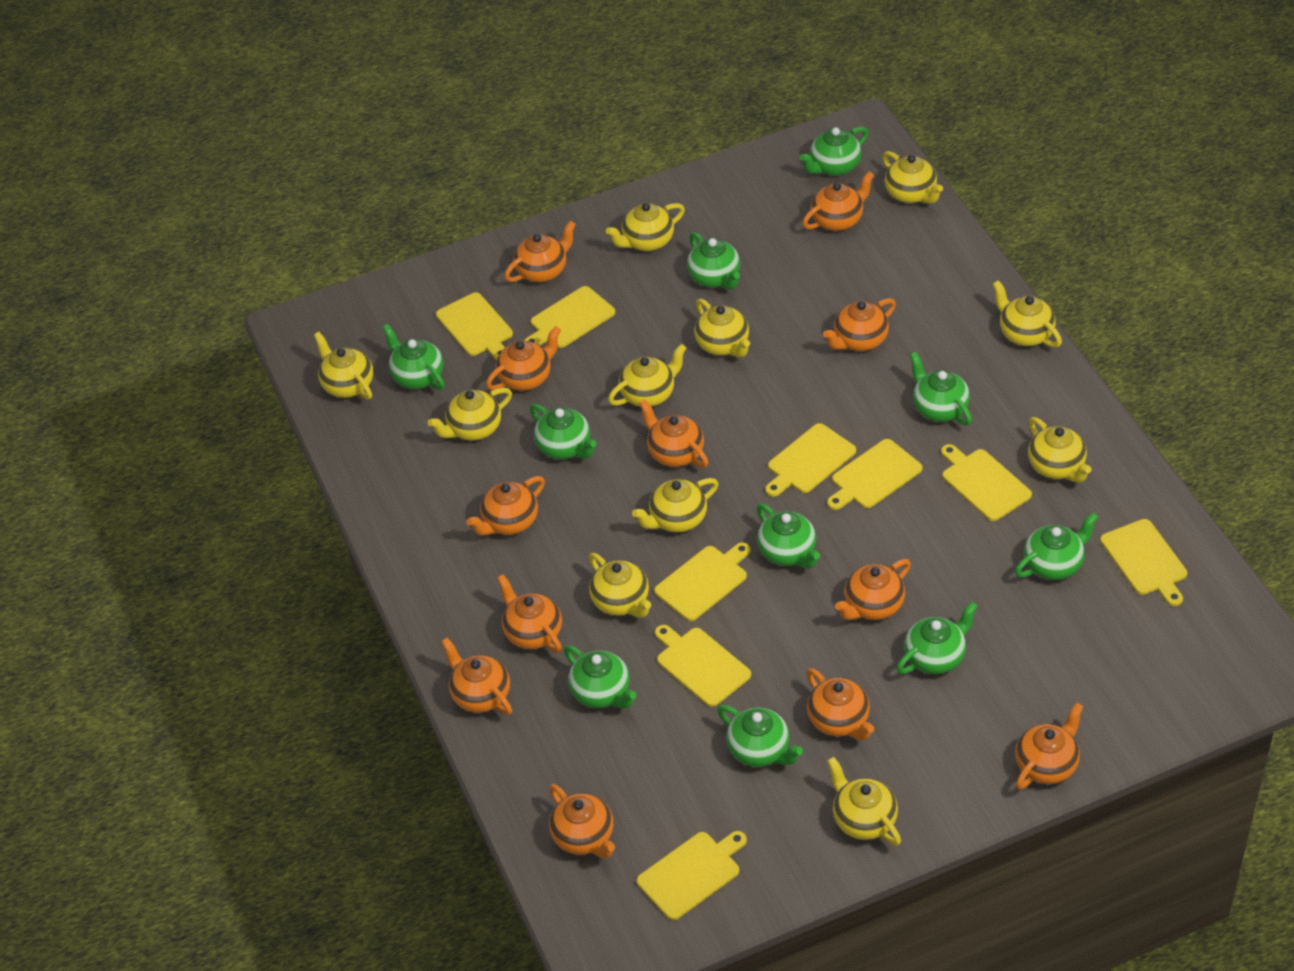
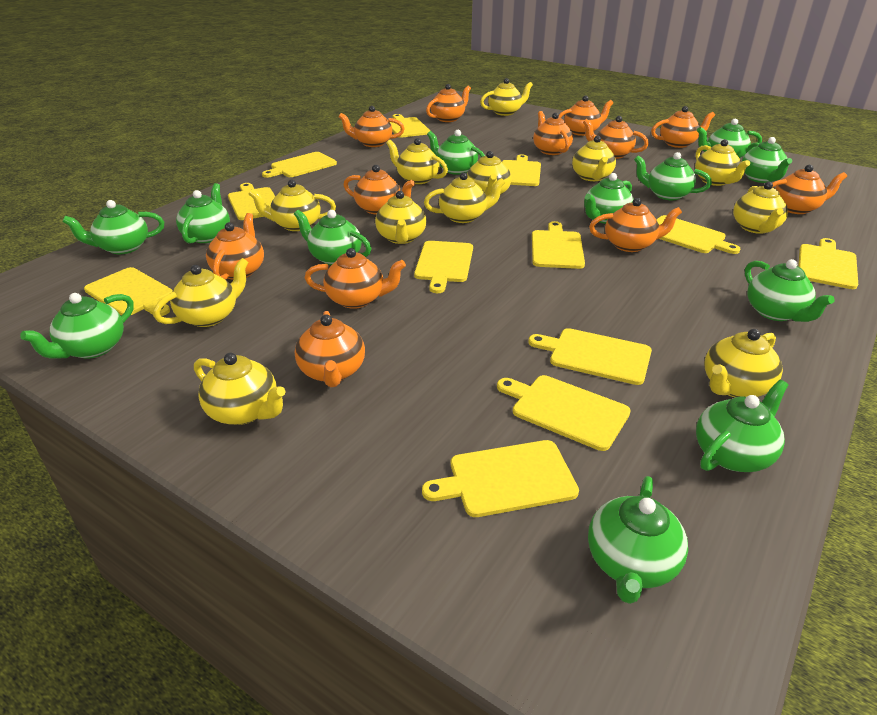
green teapot: 10 -> 12
yellow cutting board: 9 -> 12
yellow teapot: 11 -> 12

